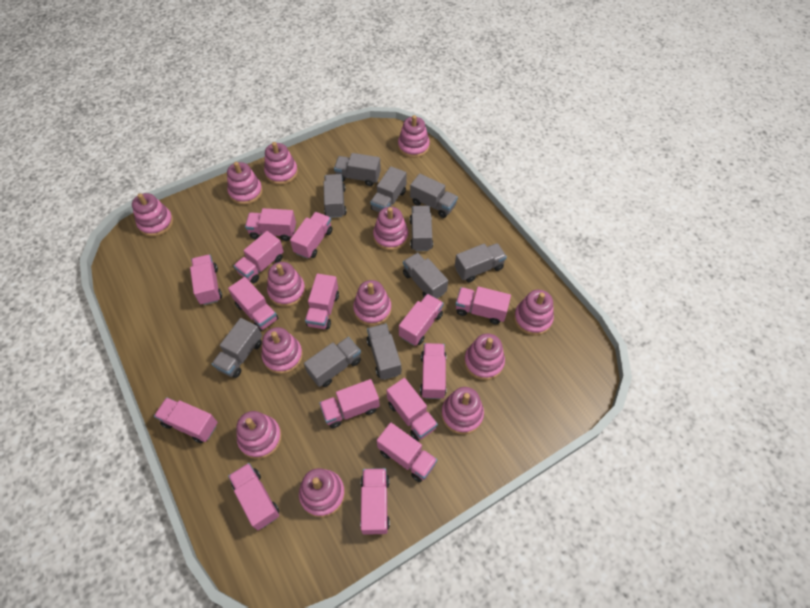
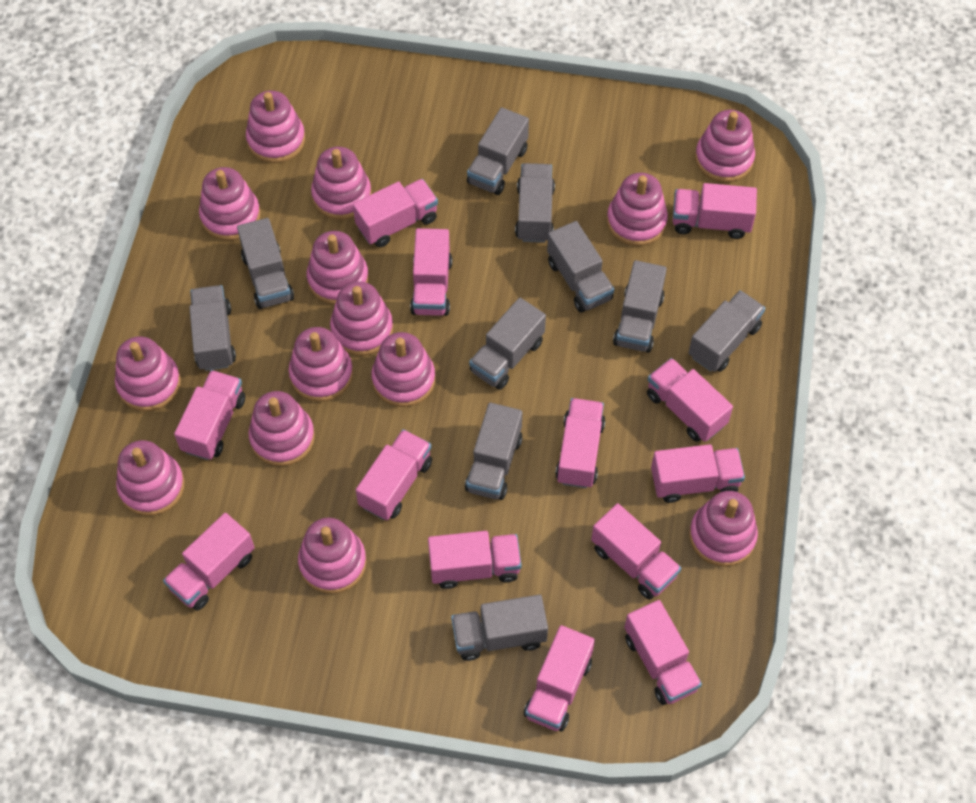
pink stacking toy: 13 -> 14
pink truck: 15 -> 13

